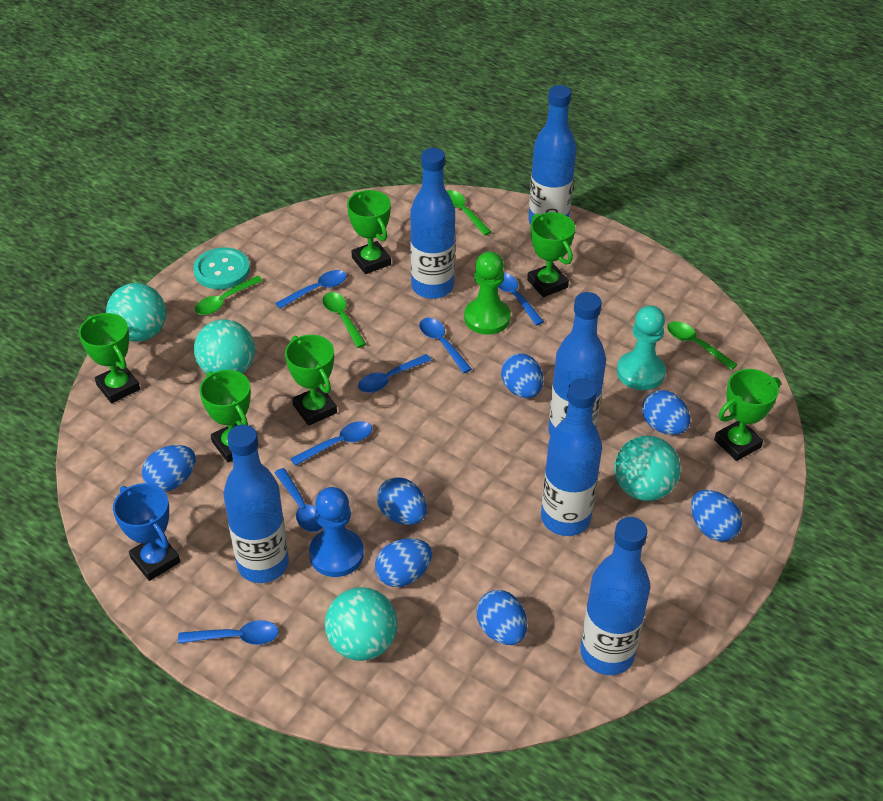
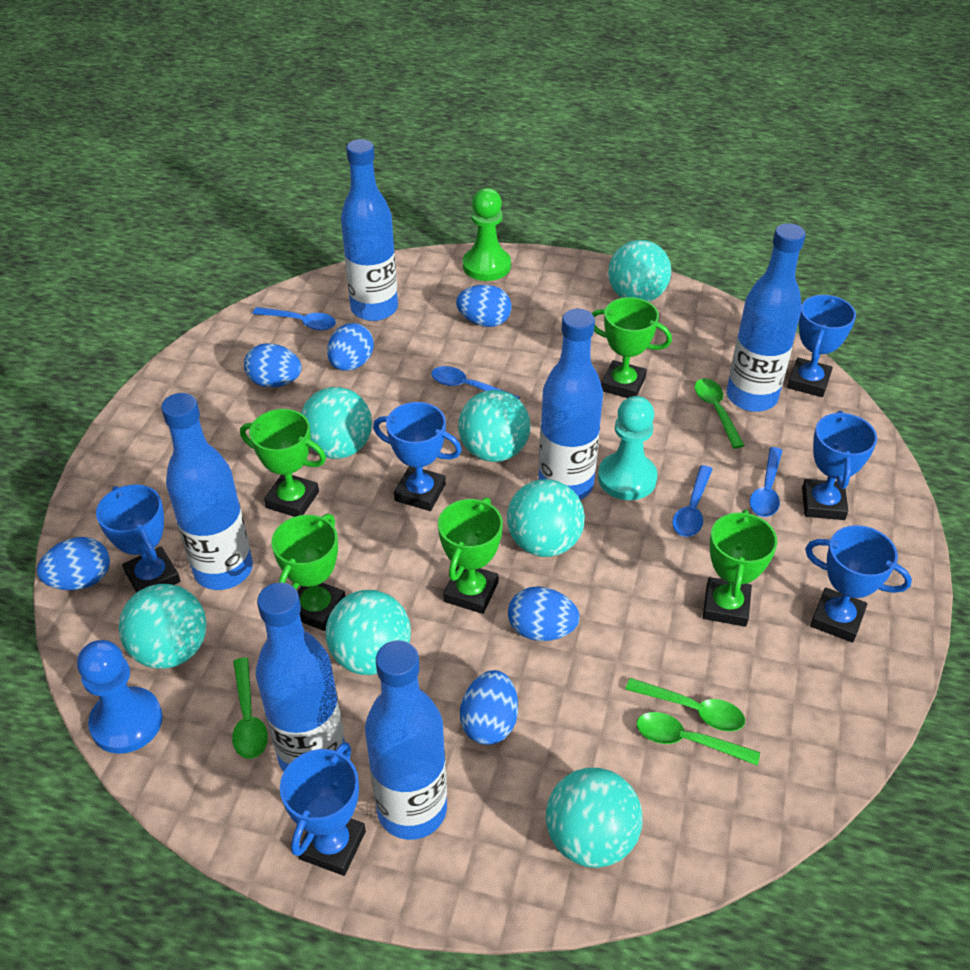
blue egg: 7 -> 6
blue spoon: 7 -> 4
blue trophy: 1 -> 6
green trophy: 6 -> 5
turquoise ball: 4 -> 7
turquoise button: 1 -> 0

